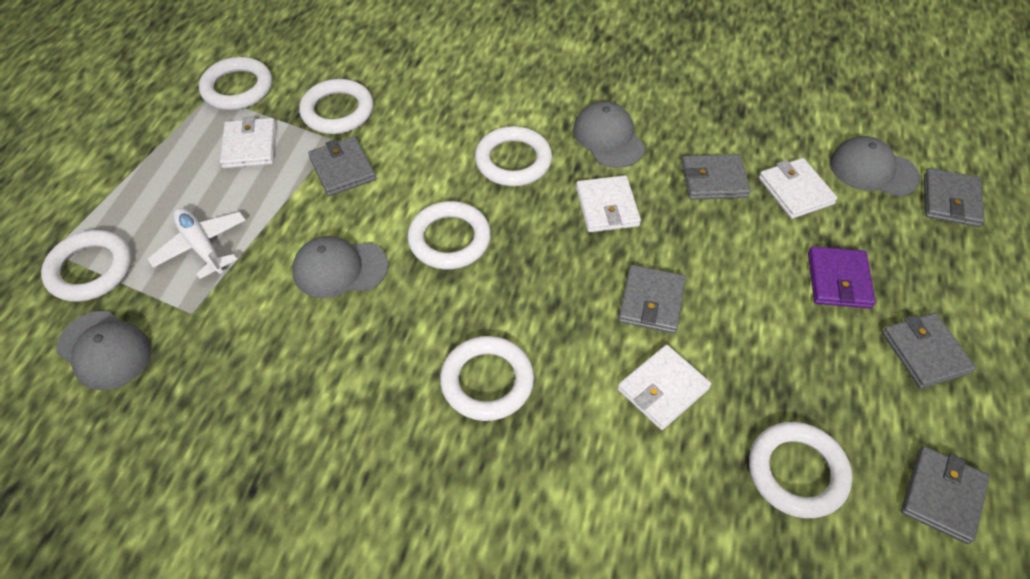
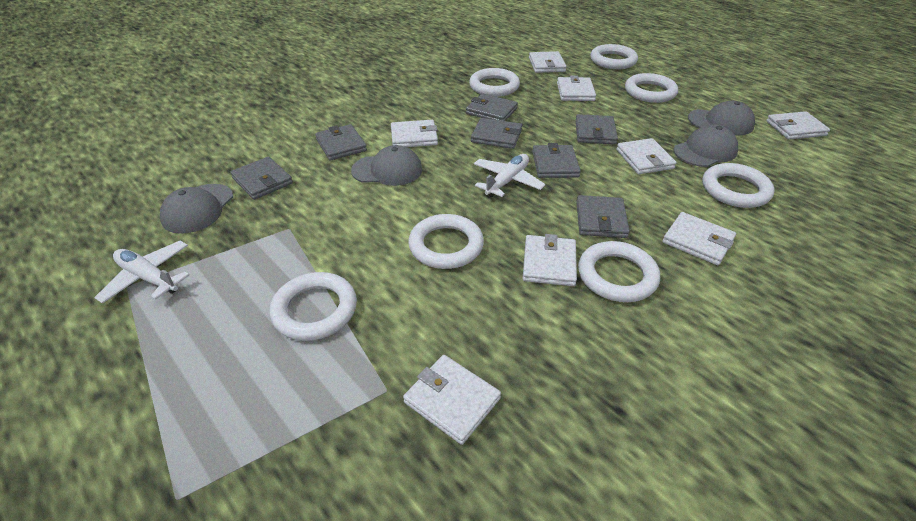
grey wallet: 6 -> 7
purple wallet: 1 -> 0
white plane: 1 -> 2
white wallet: 4 -> 8

